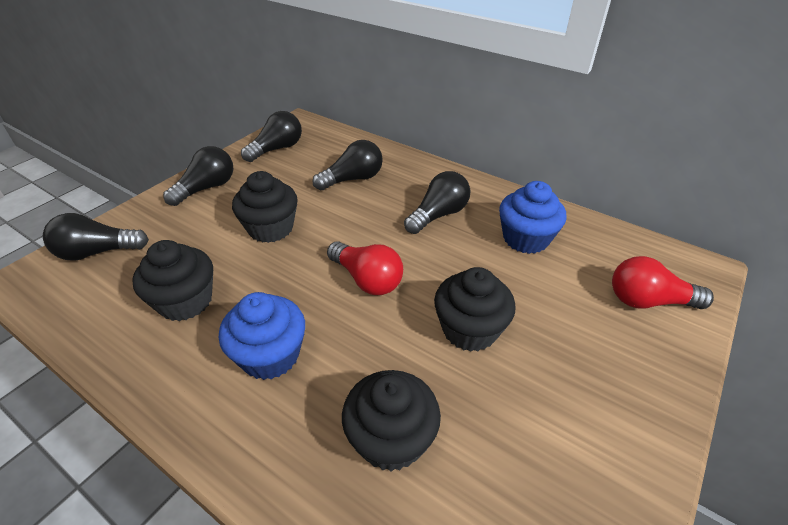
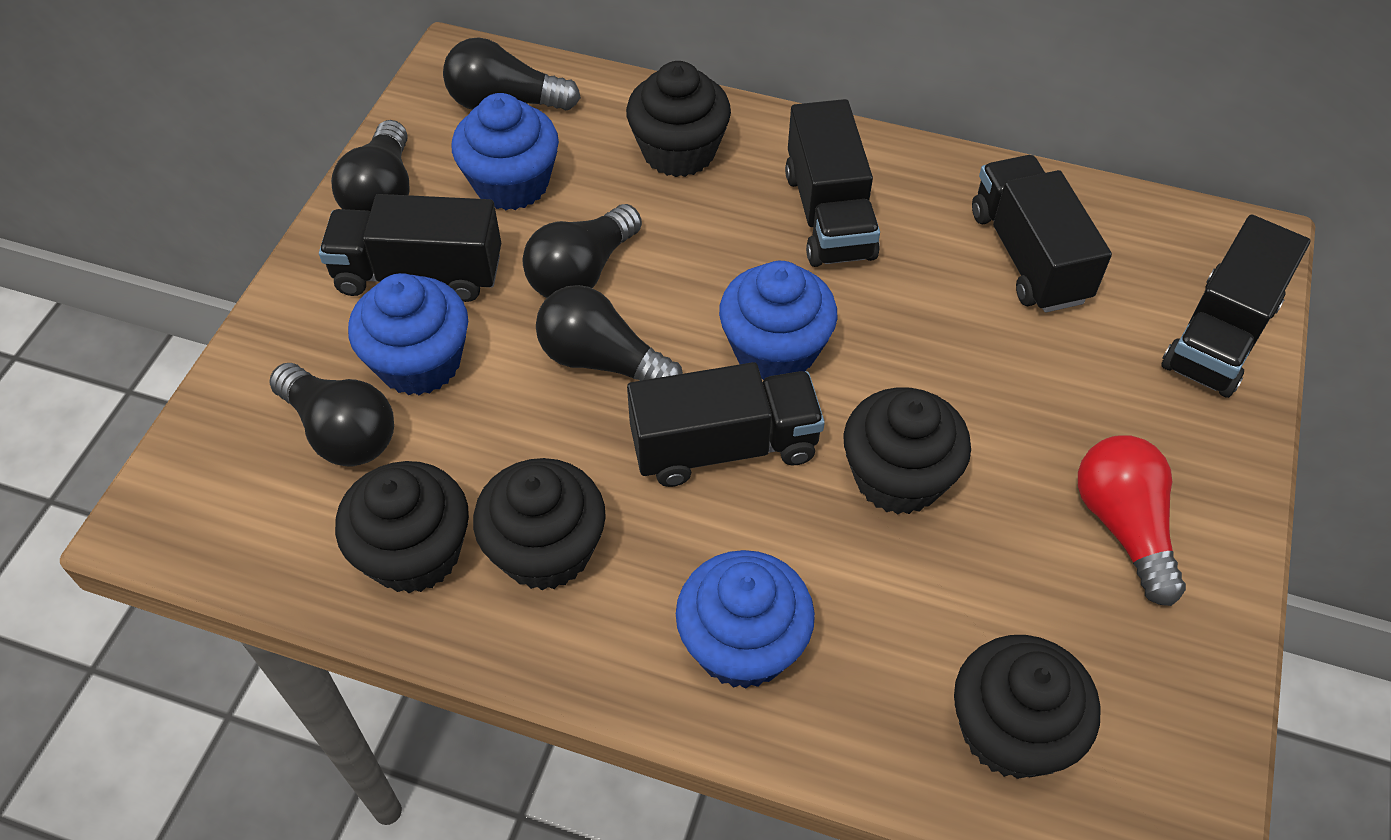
black cupcake: 4 -> 5
black truck: 0 -> 5
blue cupcake: 2 -> 4
red light bulb: 2 -> 1

